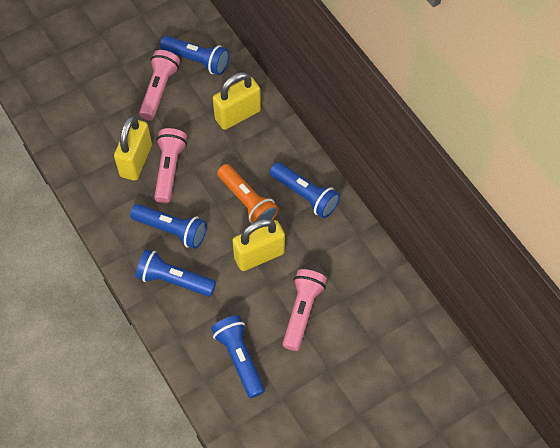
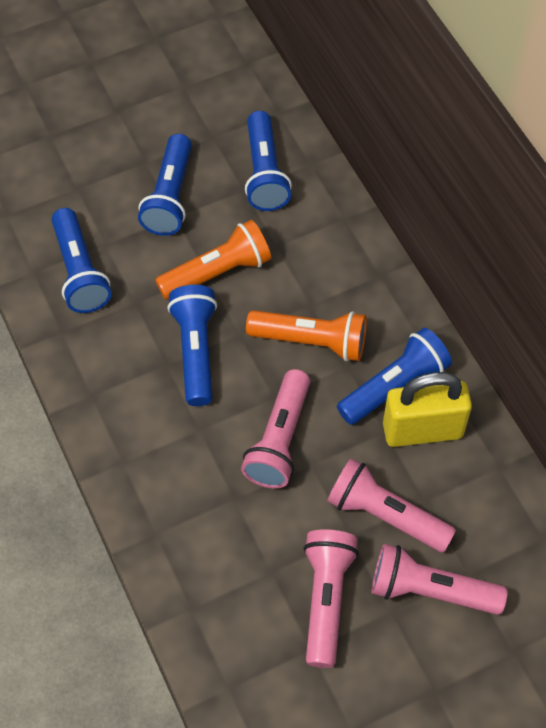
orange flashlight: 1 -> 2
pink flashlight: 3 -> 4
yellow padlock: 3 -> 1

